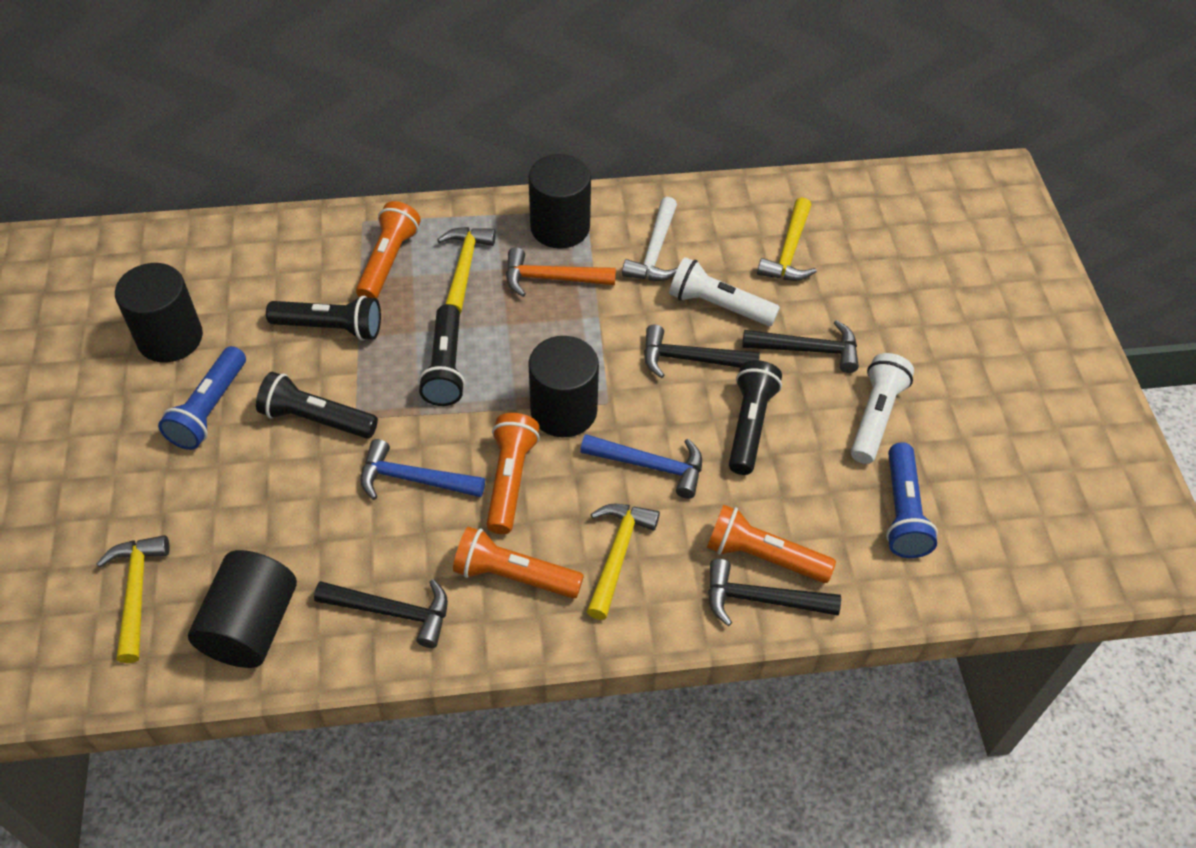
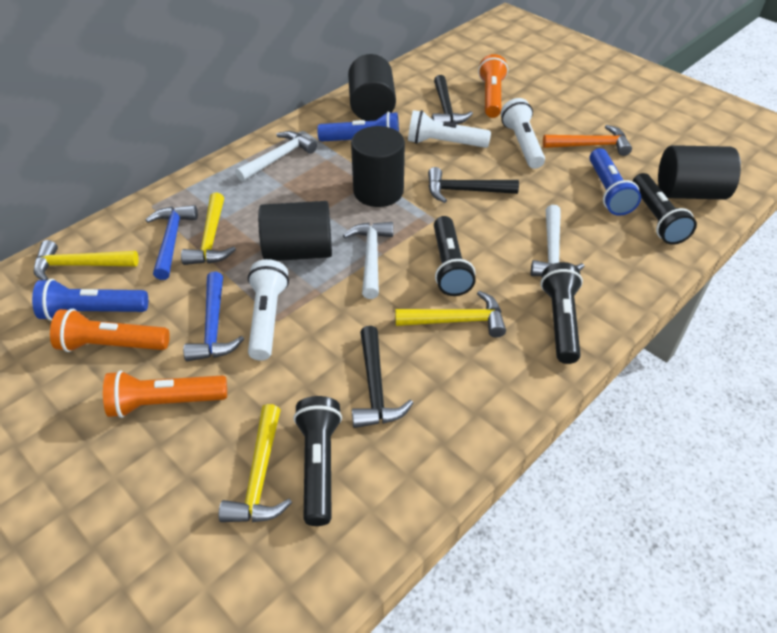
black hammer: 4 -> 3
blue flashlight: 2 -> 3
orange flashlight: 4 -> 3
white flashlight: 2 -> 3
white hammer: 1 -> 3

